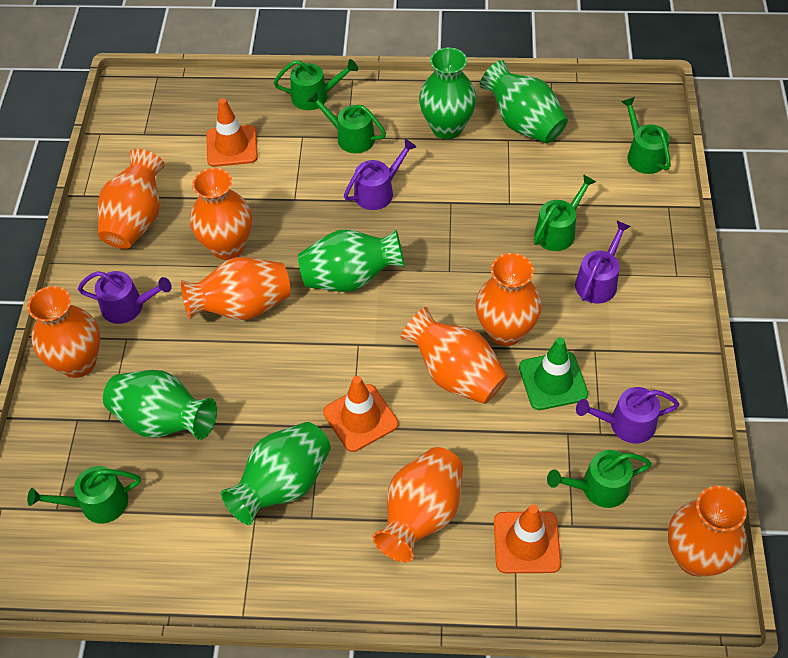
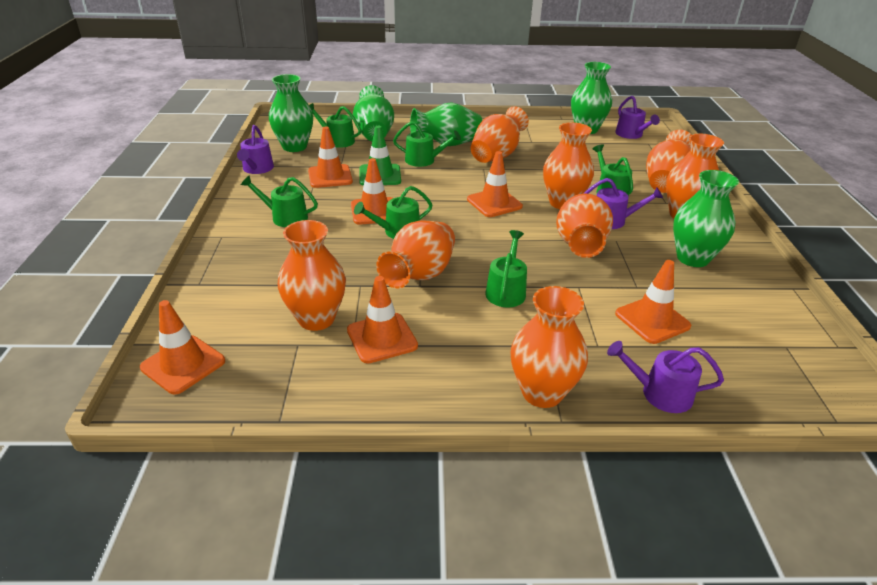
orange traffic cone: 3 -> 6

